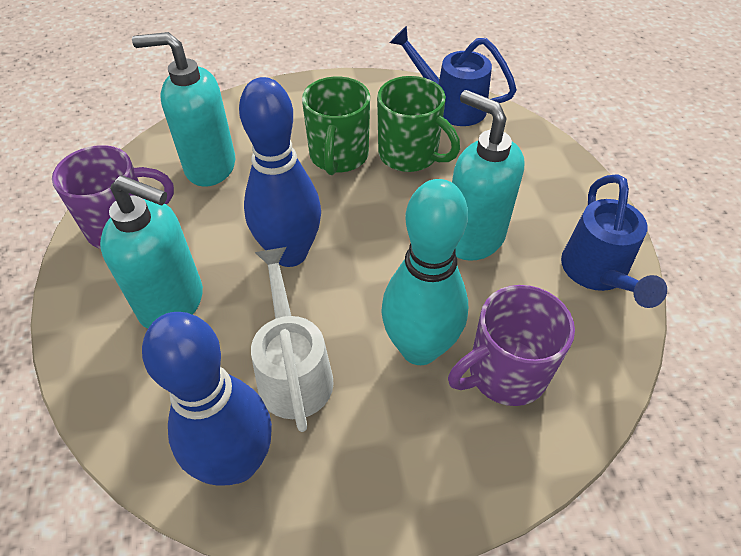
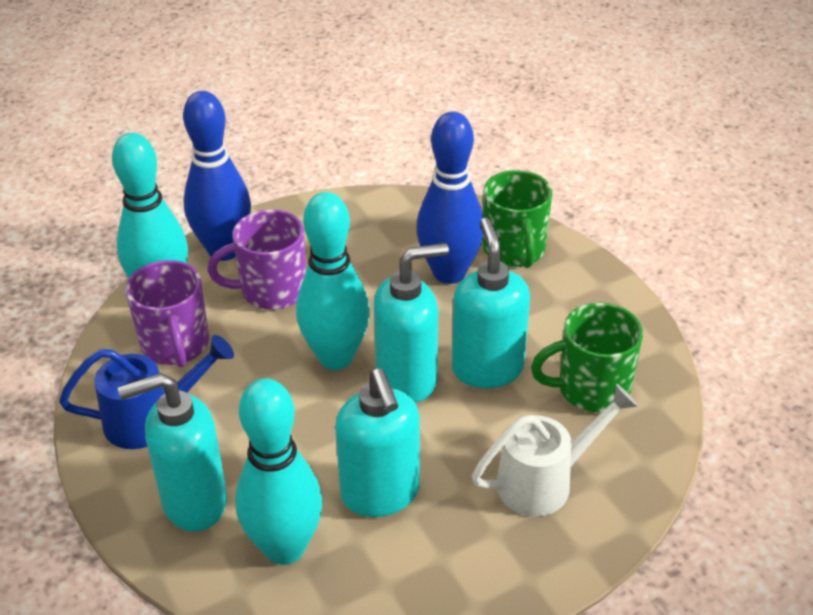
blue watering can: 2 -> 1
turquoise bowling pin: 1 -> 3
turquoise soap dispenser: 3 -> 4

